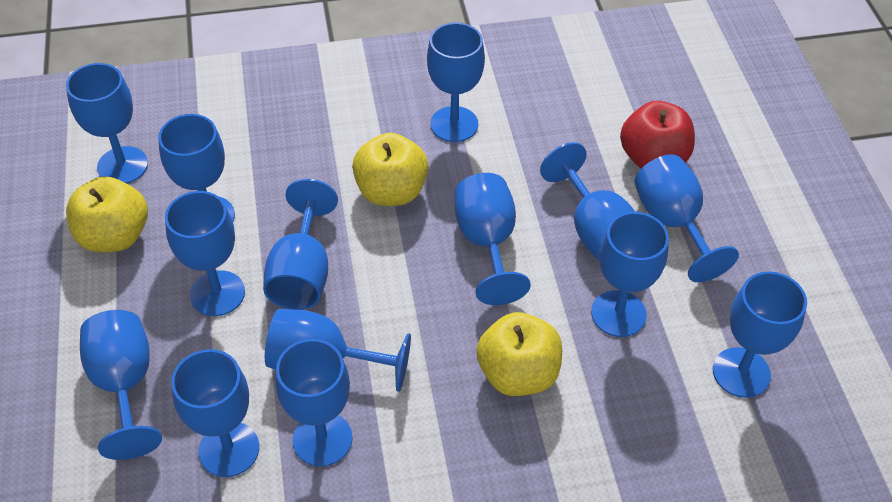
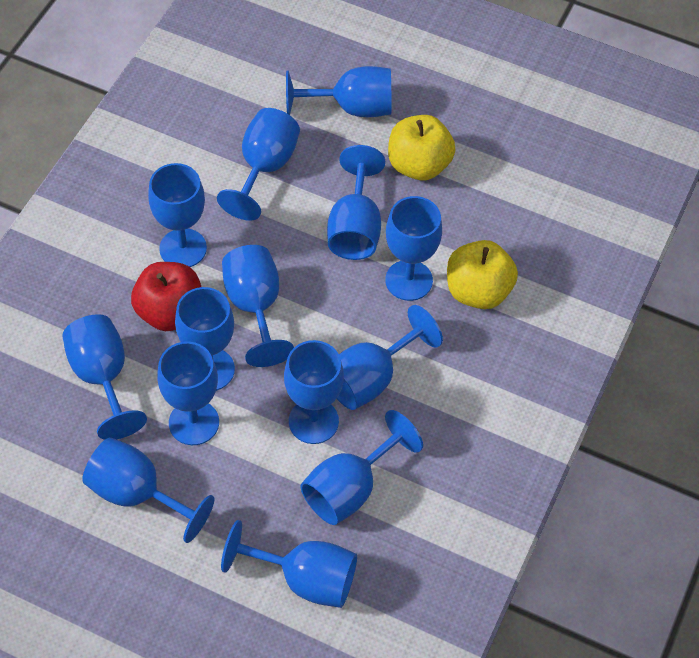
yellow apple: 3 -> 2

